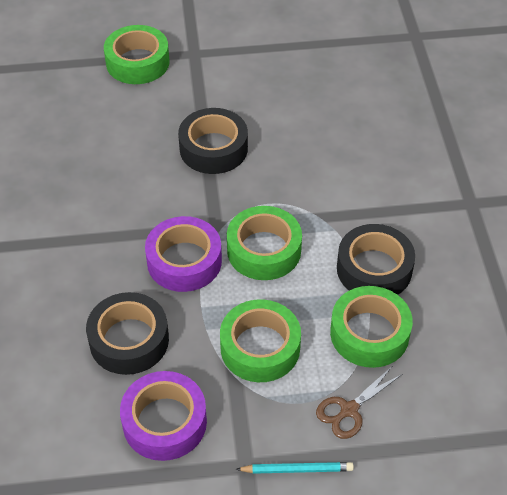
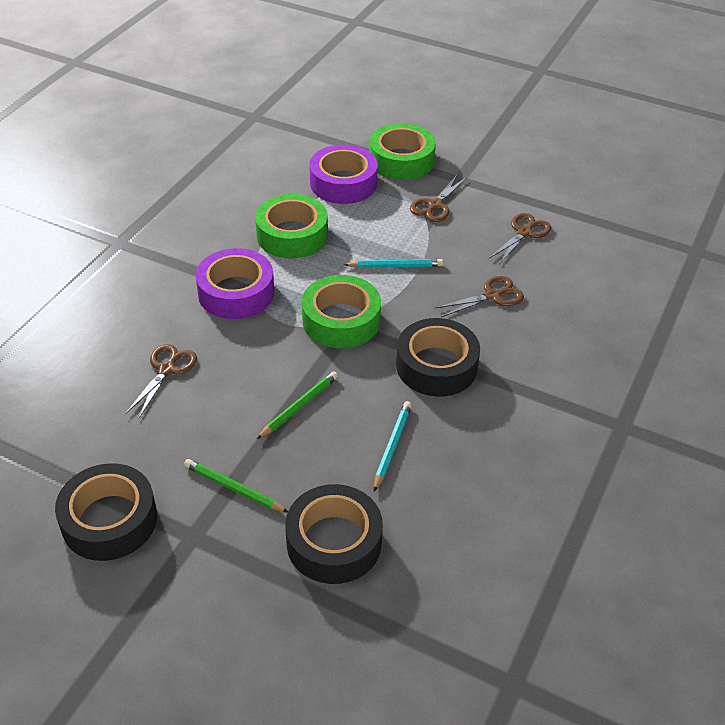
brown scissors: 1 -> 4
green pencil: 0 -> 2
green tape: 4 -> 3
turquoise pencil: 1 -> 2

